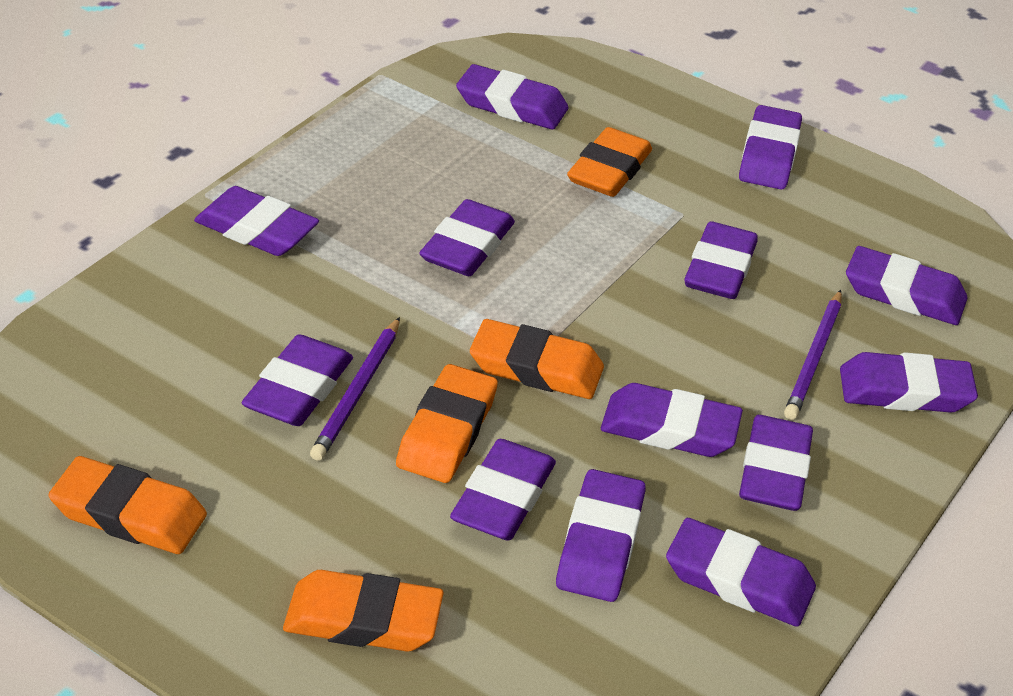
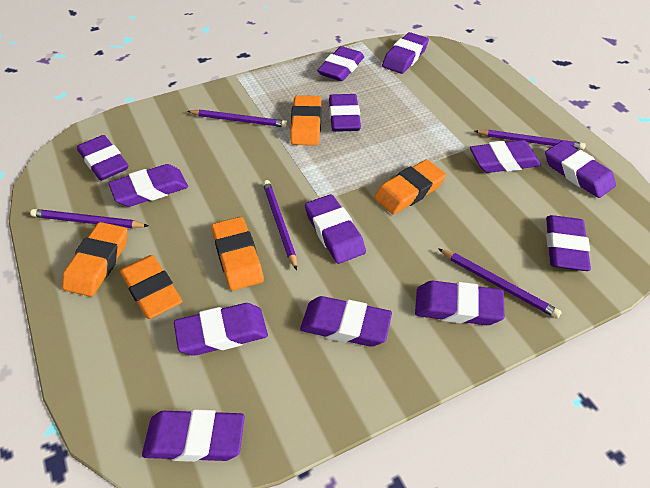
purple pencil: 2 -> 5

